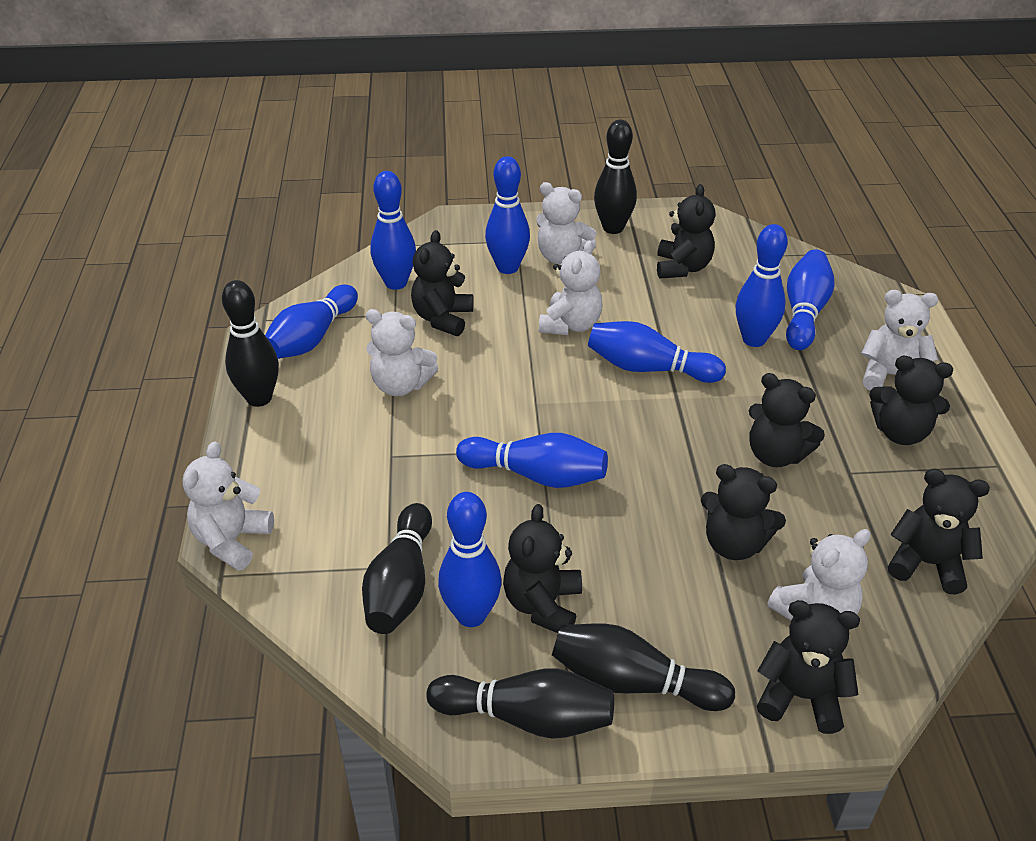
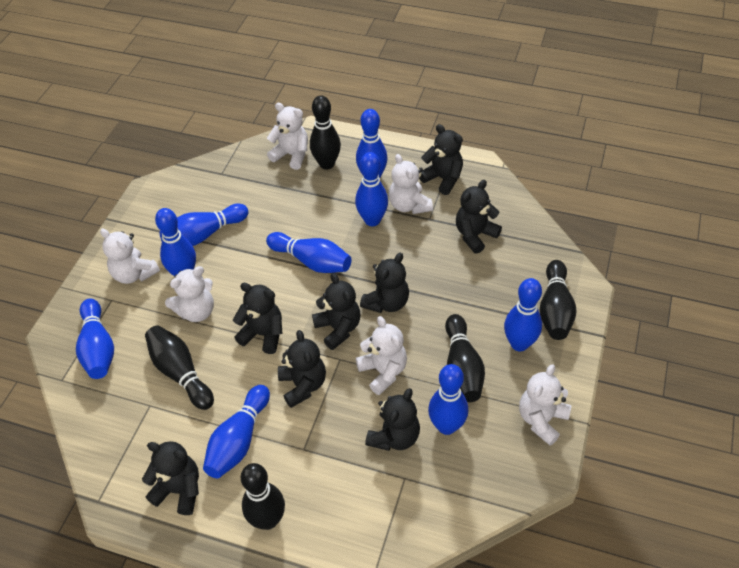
blue bowling pin: 8 -> 9

